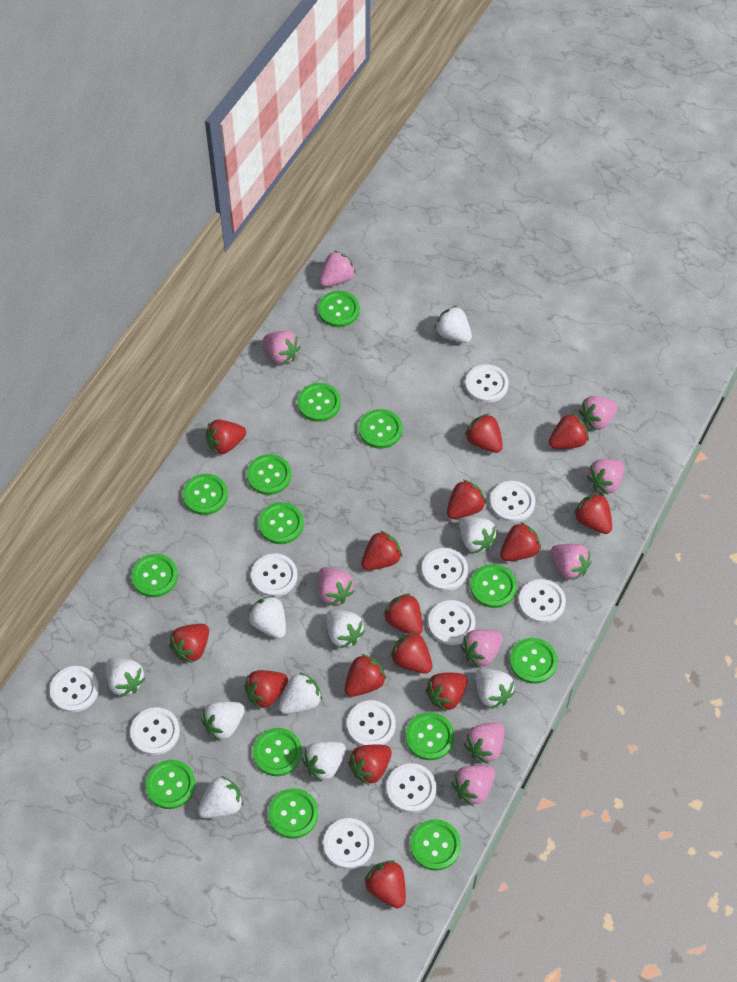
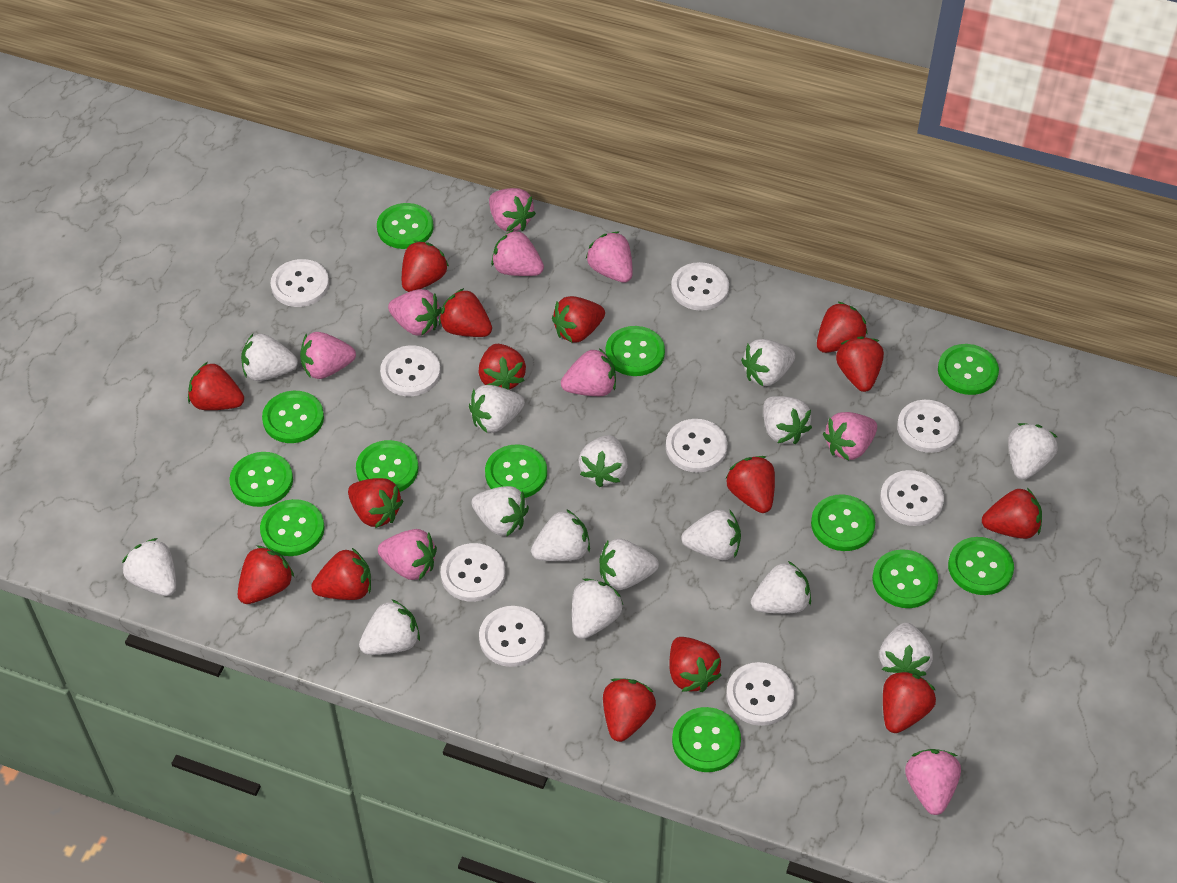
green button: 14 -> 12
white button: 11 -> 9
white strawberry: 10 -> 15

